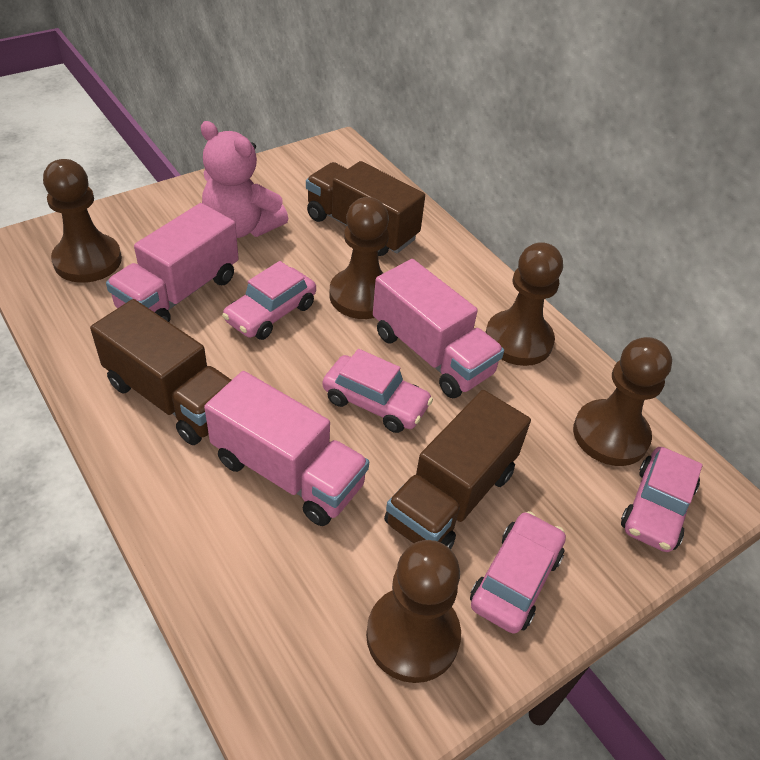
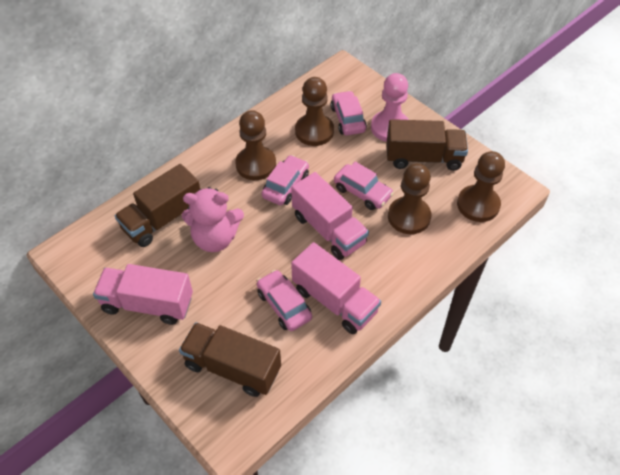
brown pawn: 5 -> 4
pink pawn: 0 -> 1

